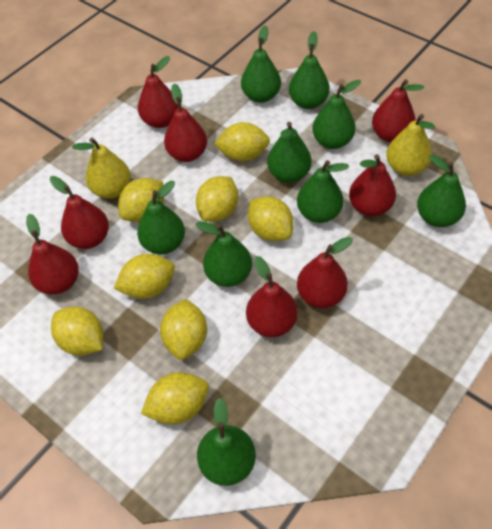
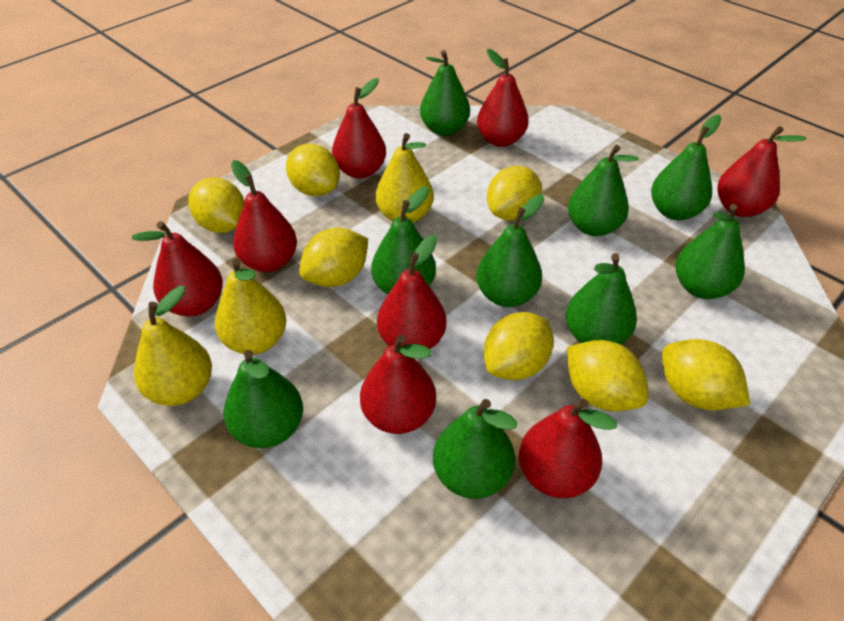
yellow lemon: 8 -> 7
yellow pear: 2 -> 3

